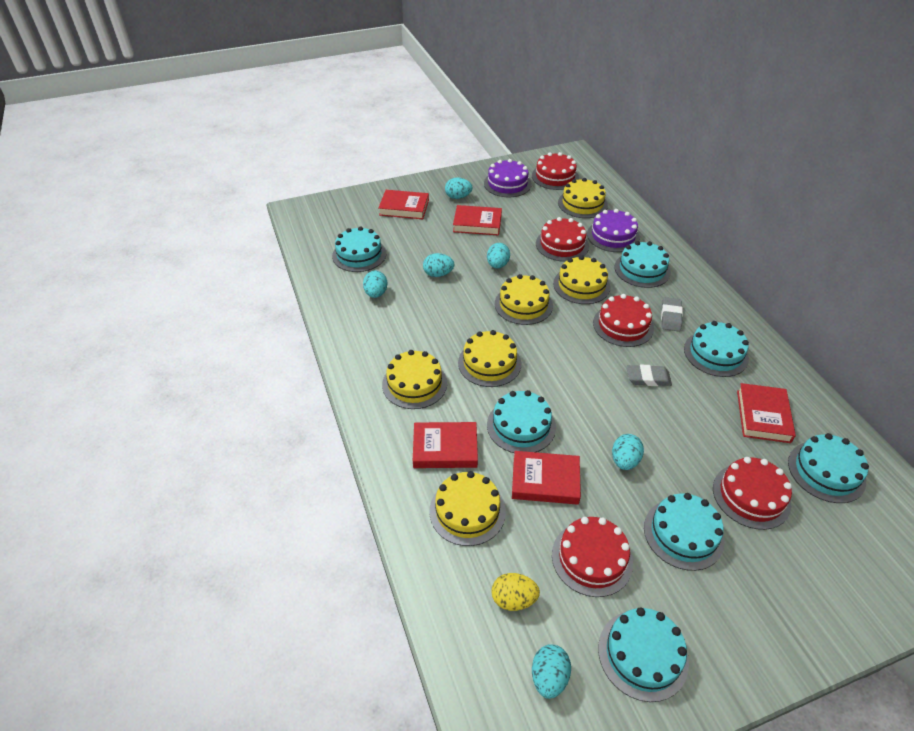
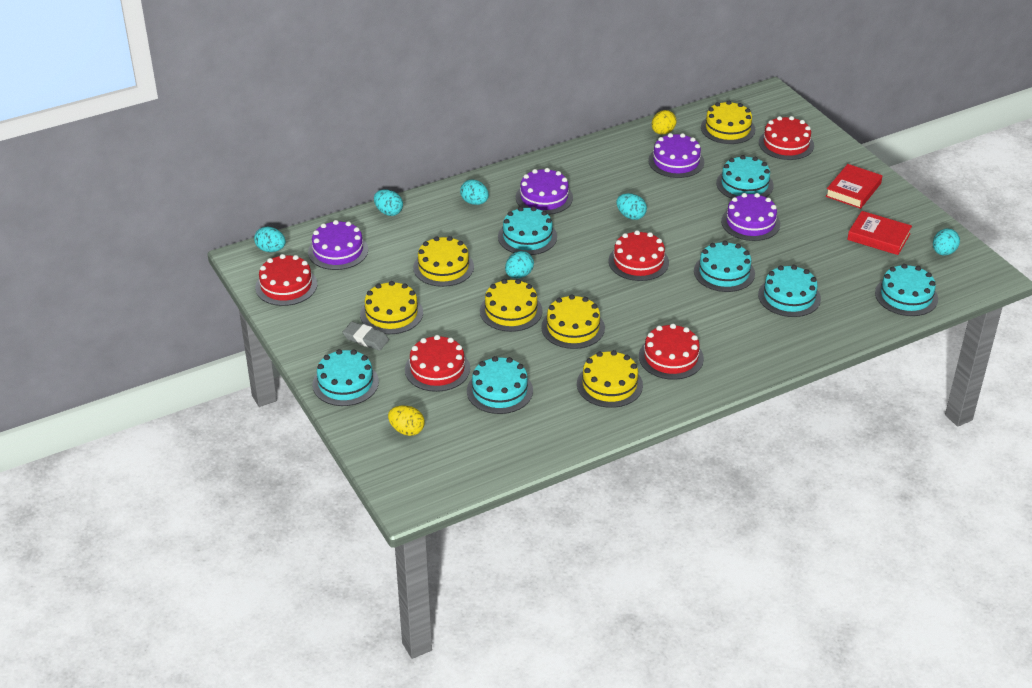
grey eraser: 2 -> 1
purple cake: 2 -> 4
red book: 5 -> 2
yellow egg: 1 -> 2

